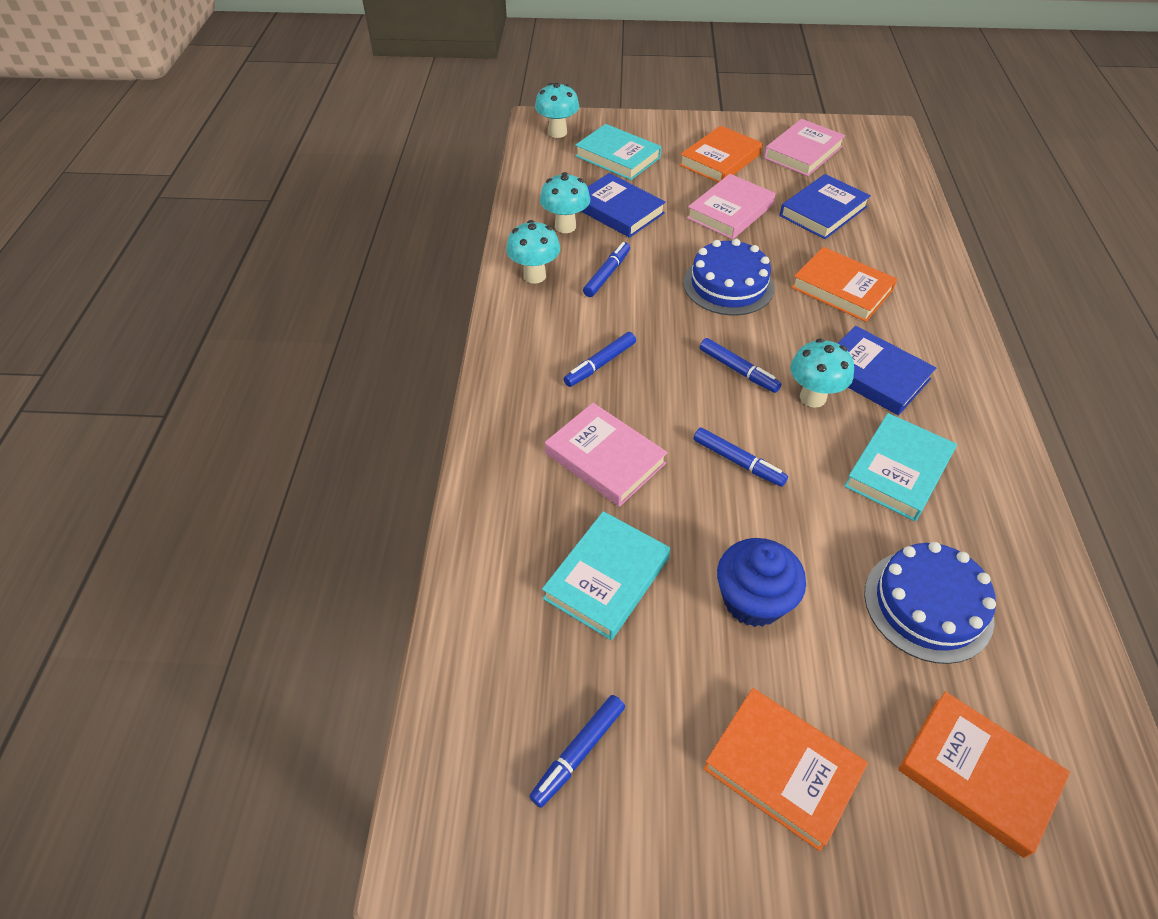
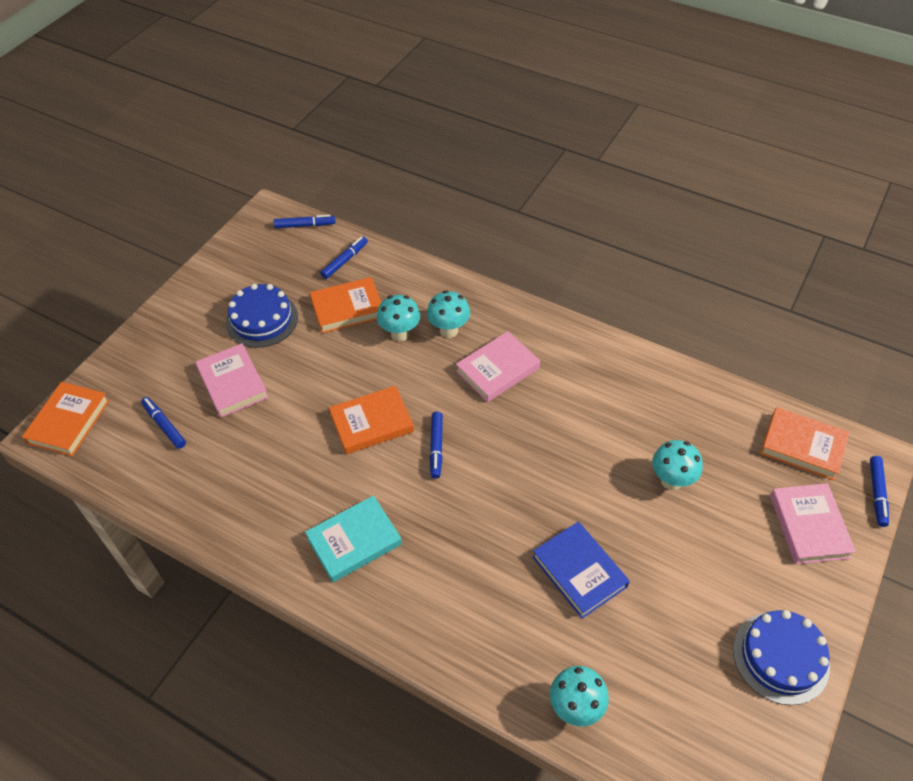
blue book: 3 -> 1
blue cupcake: 1 -> 0
turquoise book: 3 -> 1

